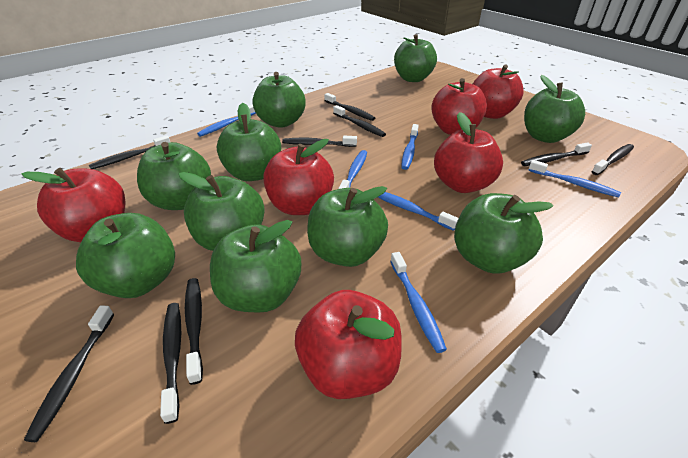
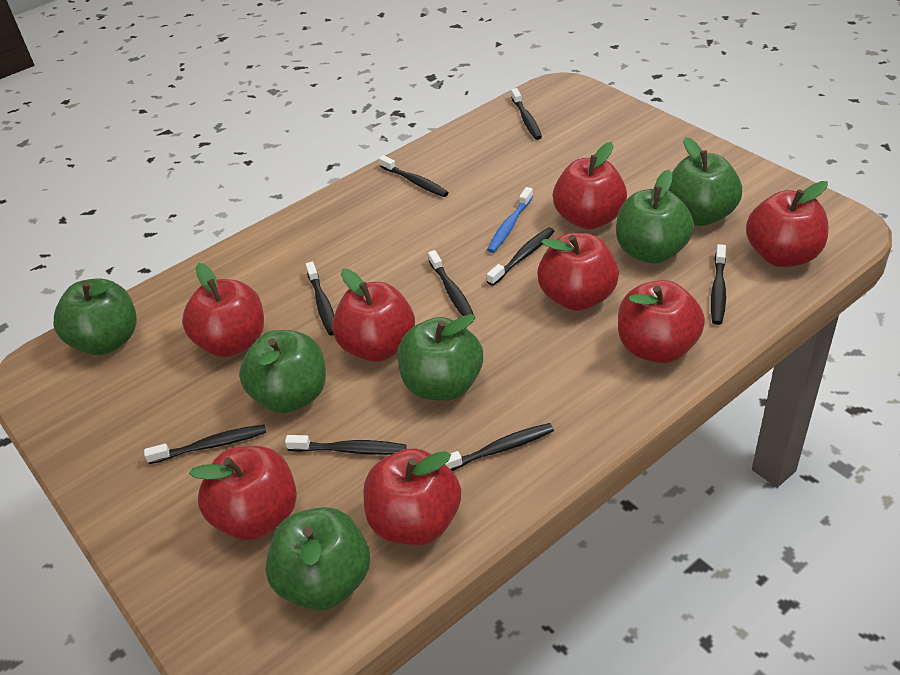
blue toothbrush: 6 -> 1
green apple: 10 -> 6
red apple: 6 -> 8

